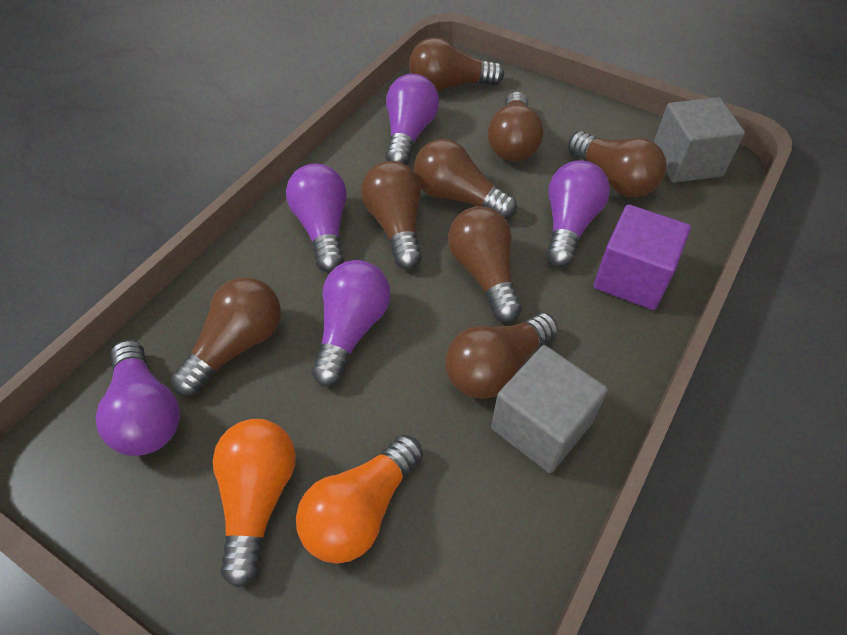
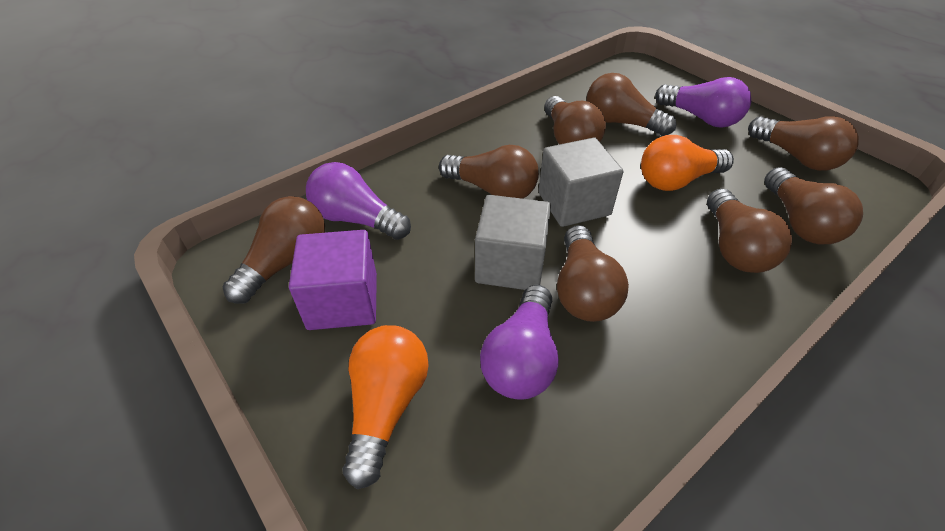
purple light bulb: 5 -> 3

